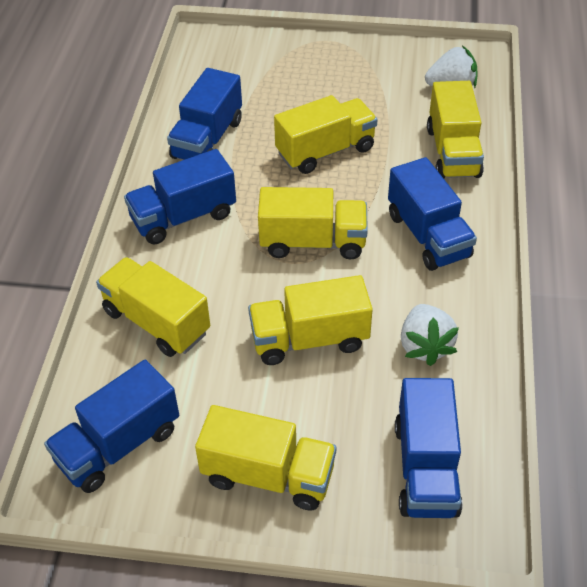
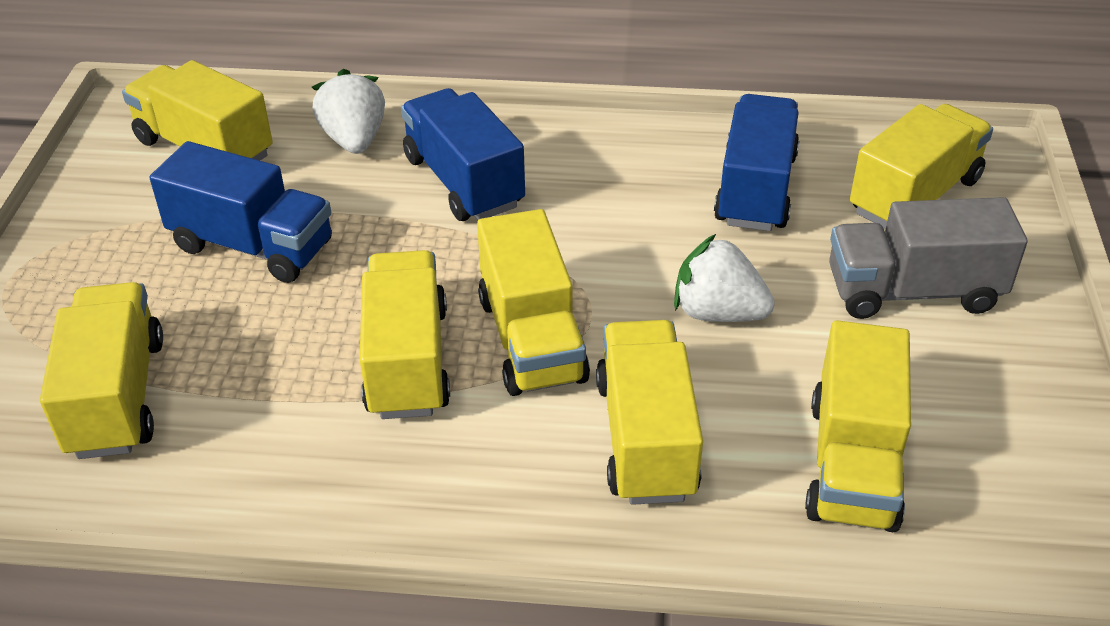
blue truck: 5 -> 3
grey truck: 0 -> 1
yellow truck: 6 -> 7

